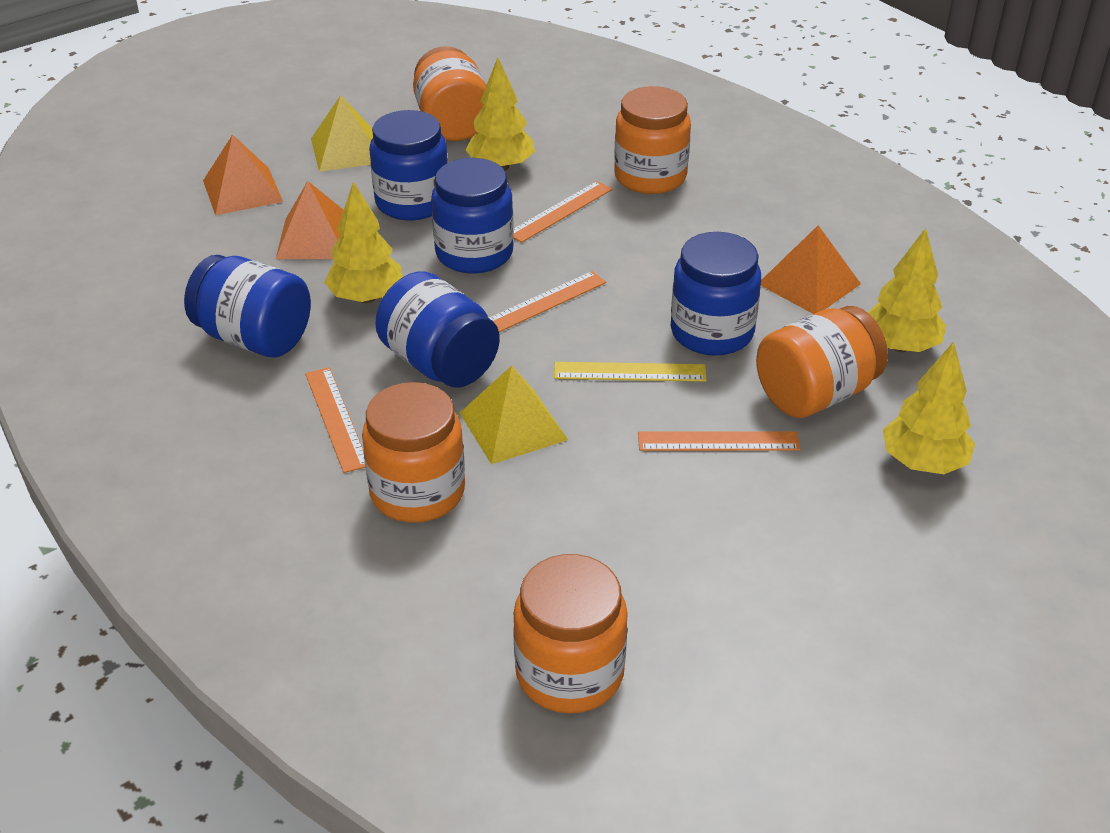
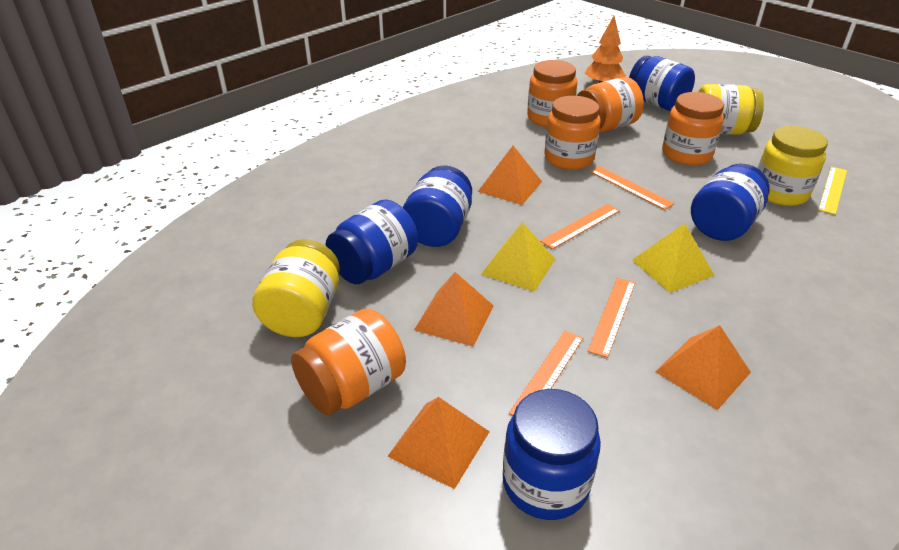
orange pyramid: 3 -> 4
orange tree: 0 -> 1
yellow jar: 0 -> 3
yellow tree: 4 -> 0

